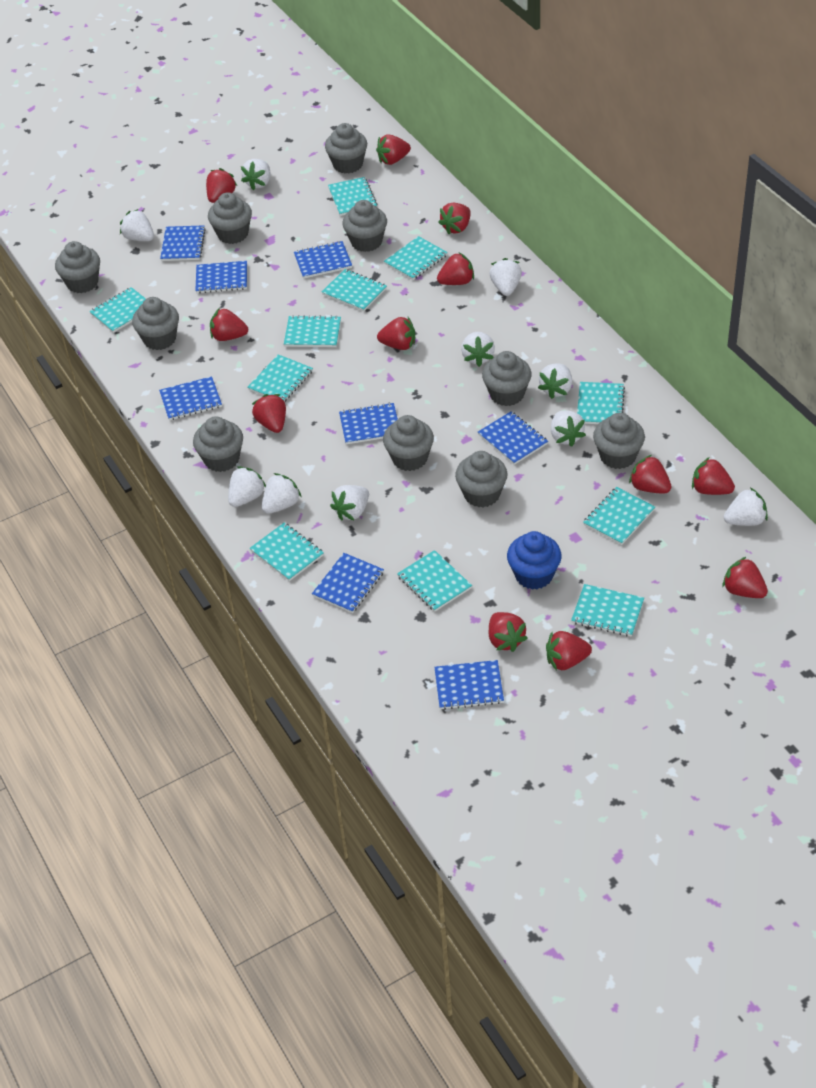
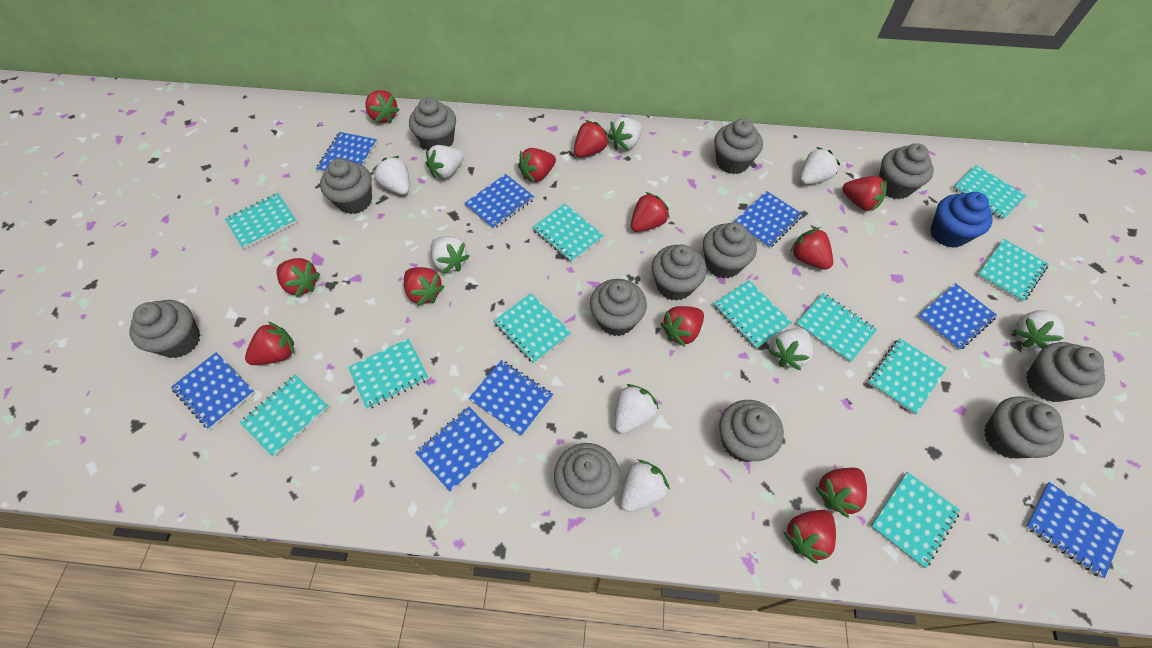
grey cupcake: 10 -> 12
white strawberry: 10 -> 9

